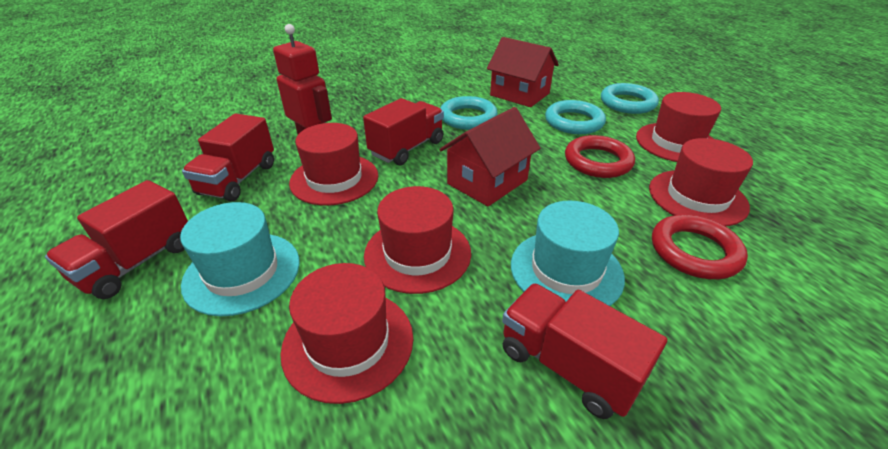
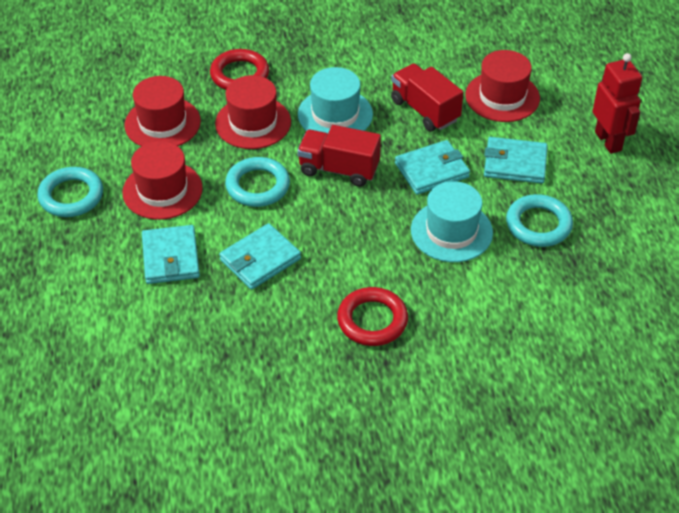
red hat: 5 -> 4
red house: 2 -> 0
red truck: 4 -> 2
turquoise wallet: 0 -> 4

